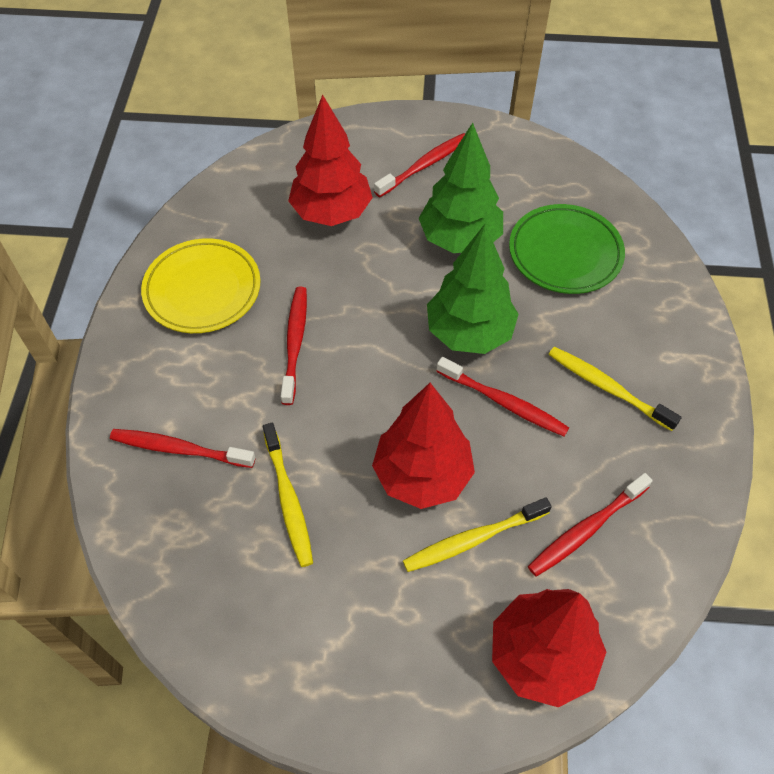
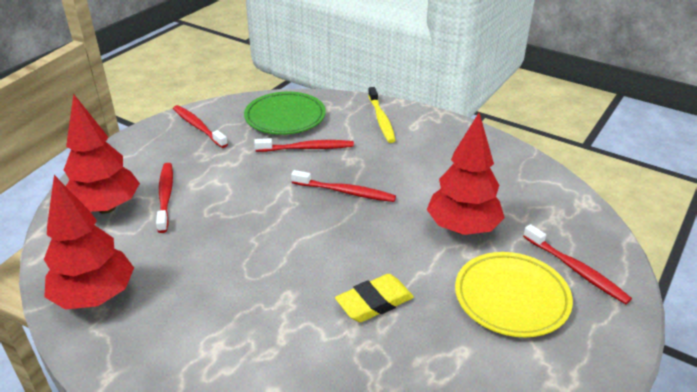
green tree: 2 -> 0
yellow eraser: 0 -> 1
yellow toothbrush: 3 -> 1

